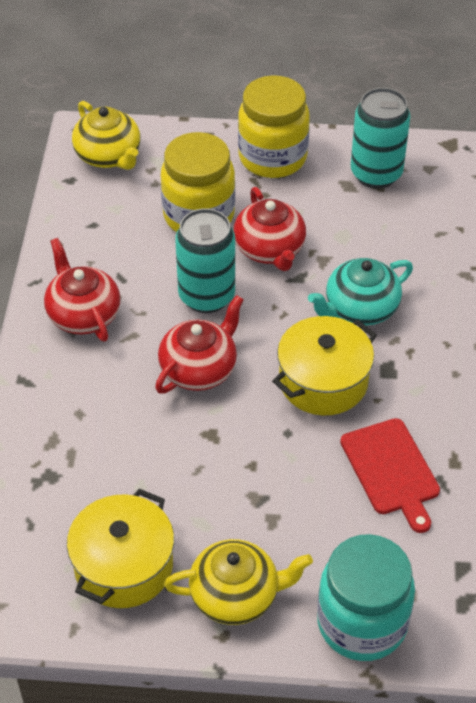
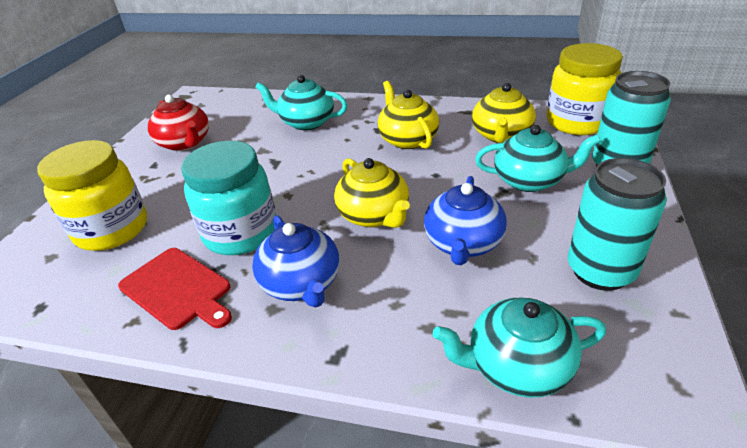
blue teapot: 0 -> 2
red teapot: 3 -> 1
turquoise teapot: 1 -> 3
yellow pot: 2 -> 0
yellow teapot: 2 -> 3

